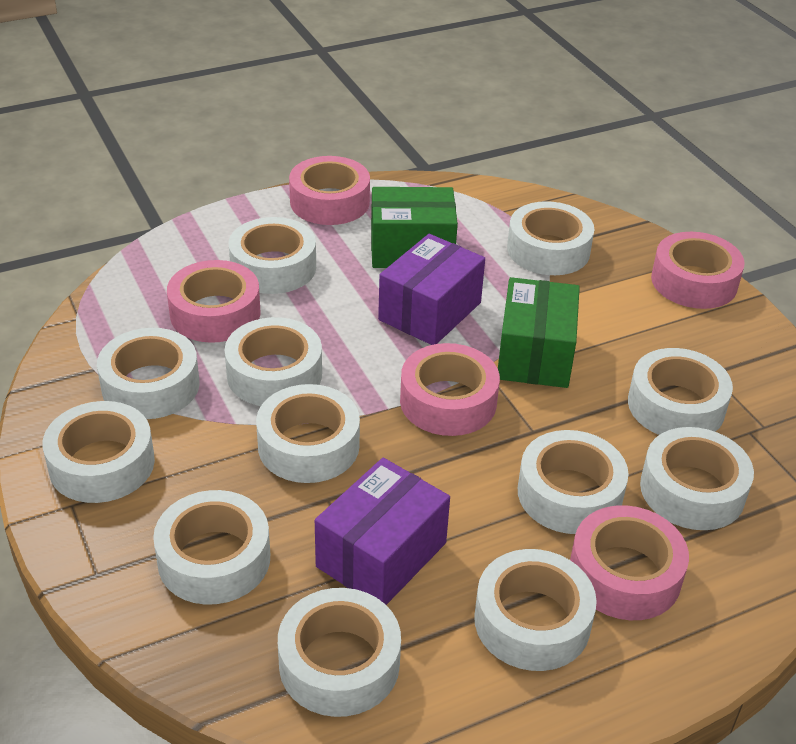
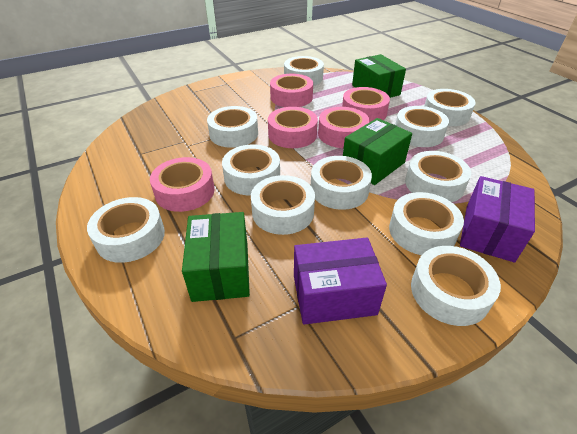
green box: 2 -> 3
white tape: 12 -> 11

